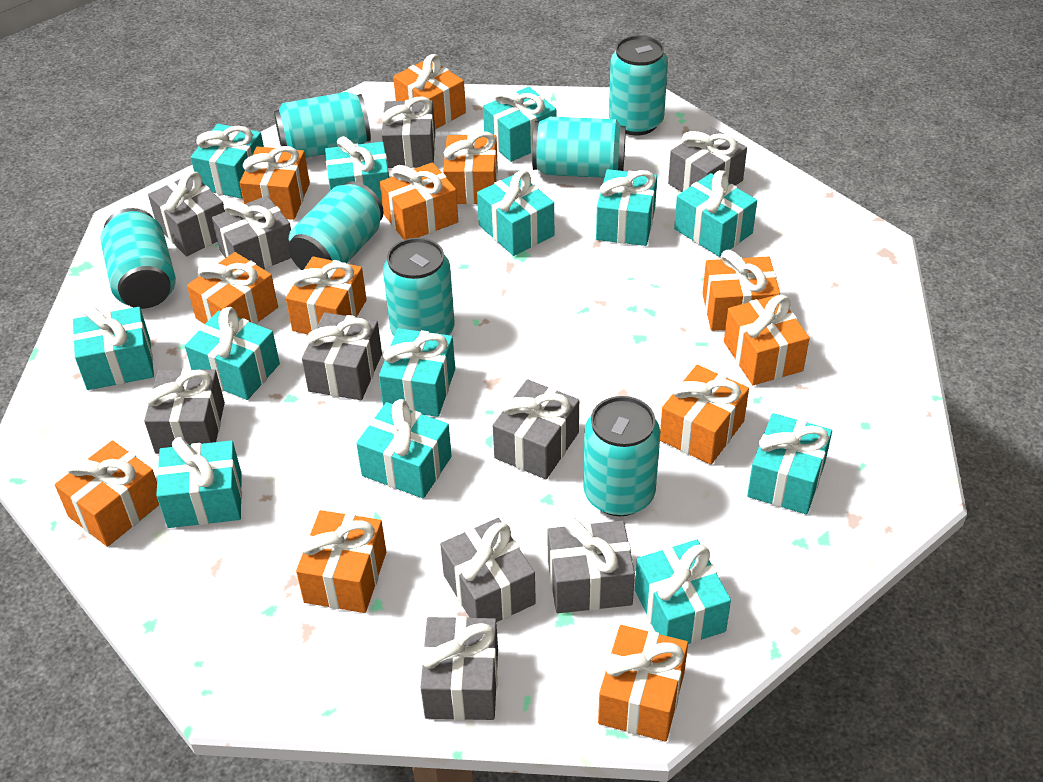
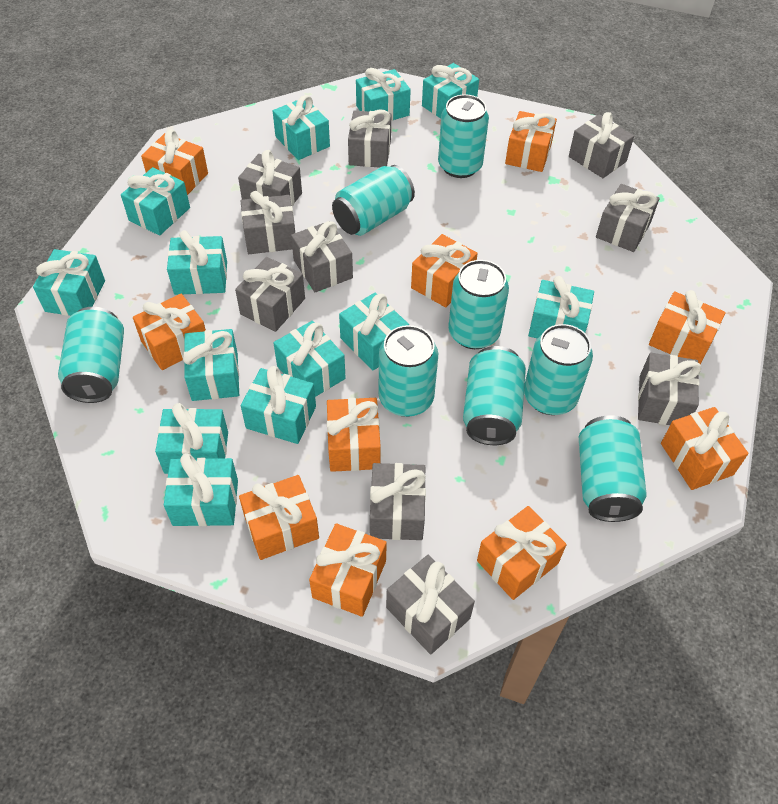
orange gift: 12 -> 10
turquoise can: 7 -> 8

